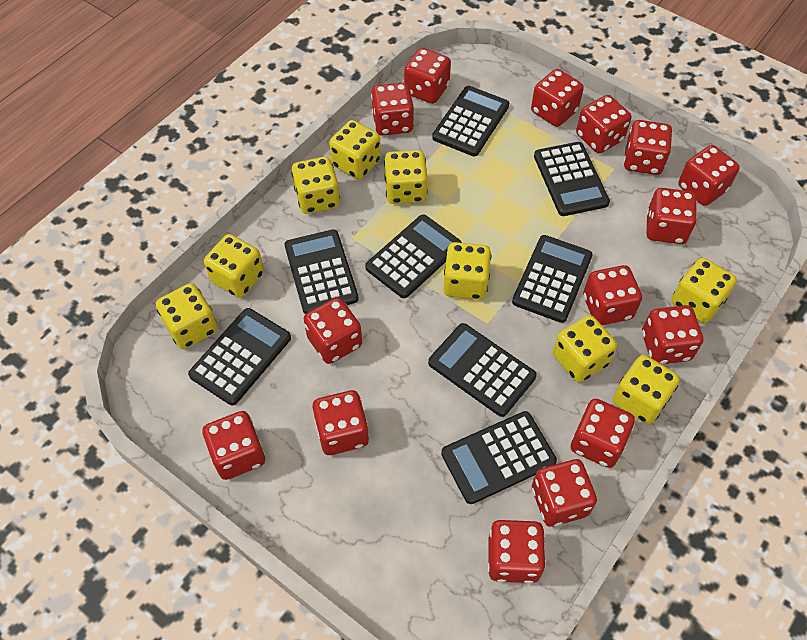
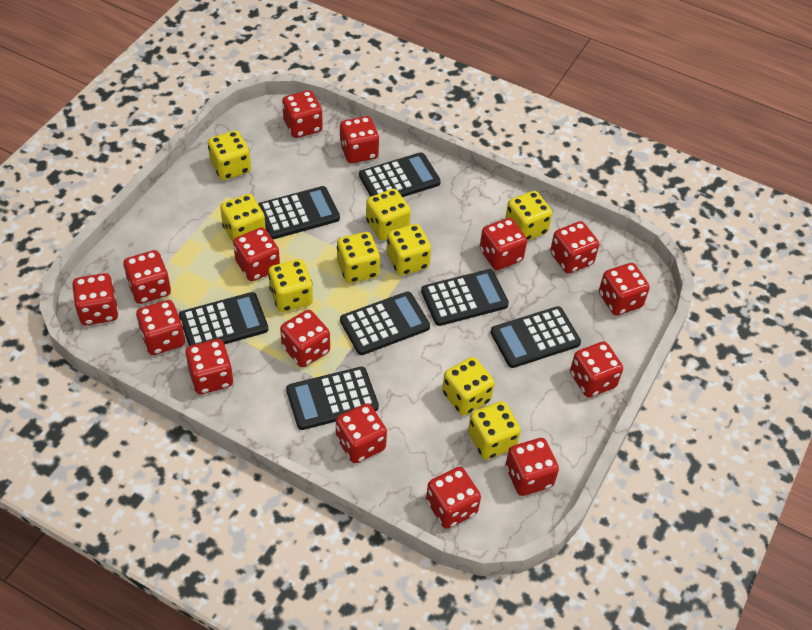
black calculator: 8 -> 7

